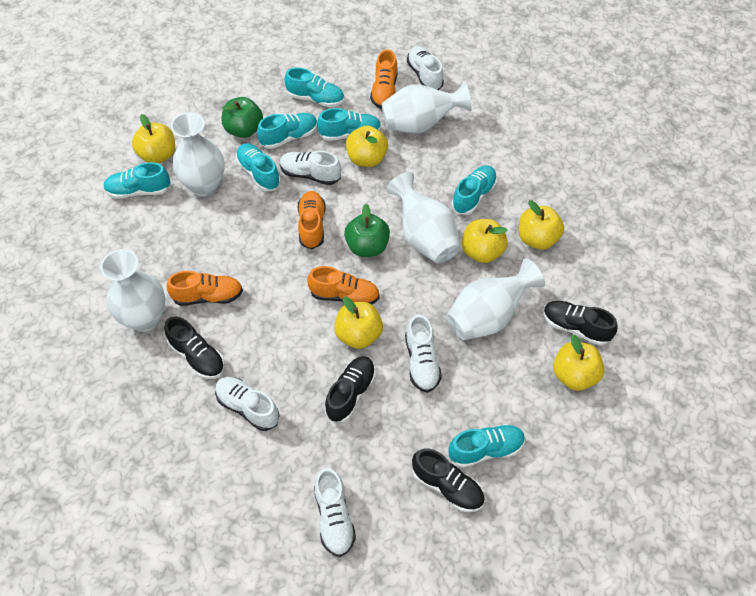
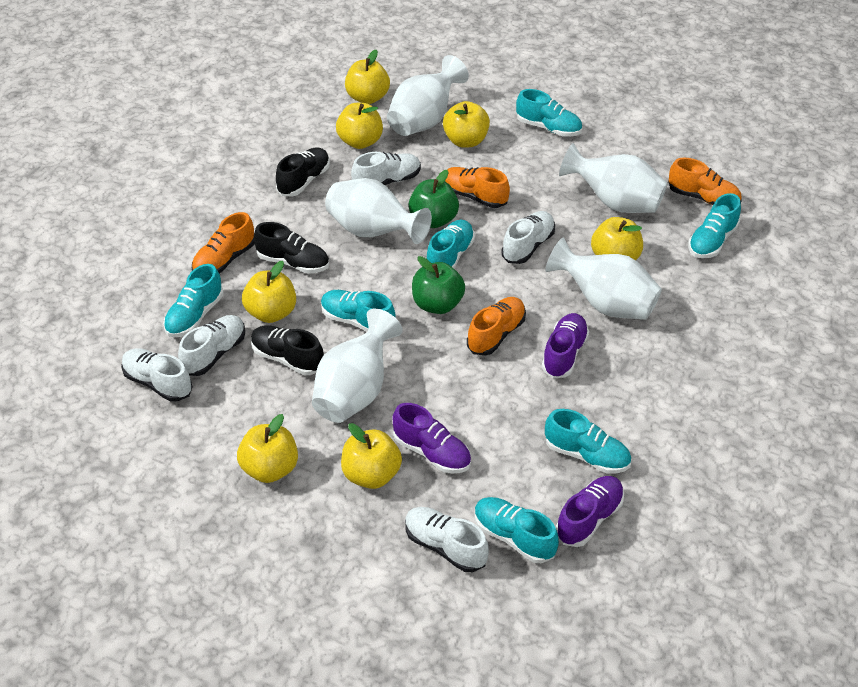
black shoe: 4 -> 3
purple shoe: 0 -> 3
yellow apple: 6 -> 7

